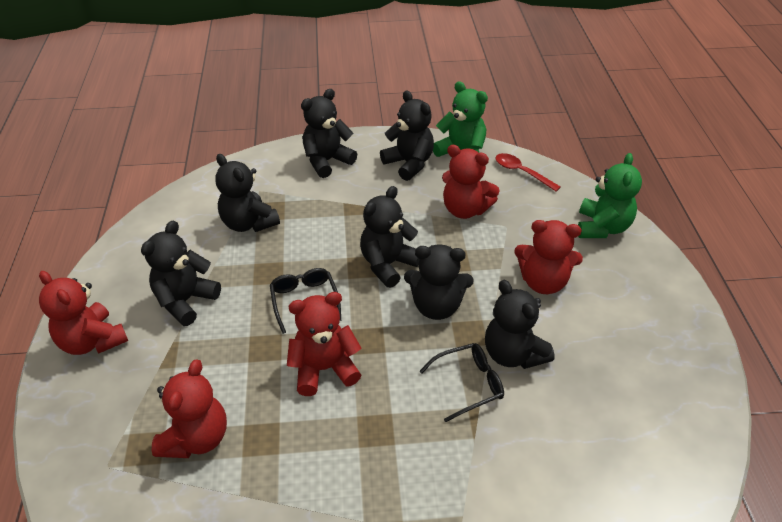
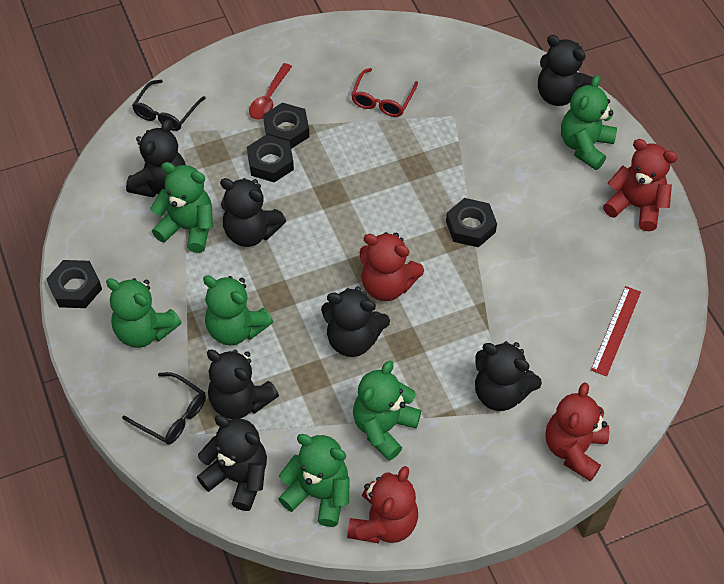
black nut: 0 -> 4
green teddy bear: 2 -> 6
red glasses: 0 -> 1
red ruler: 0 -> 1
red teddy bear: 5 -> 4

